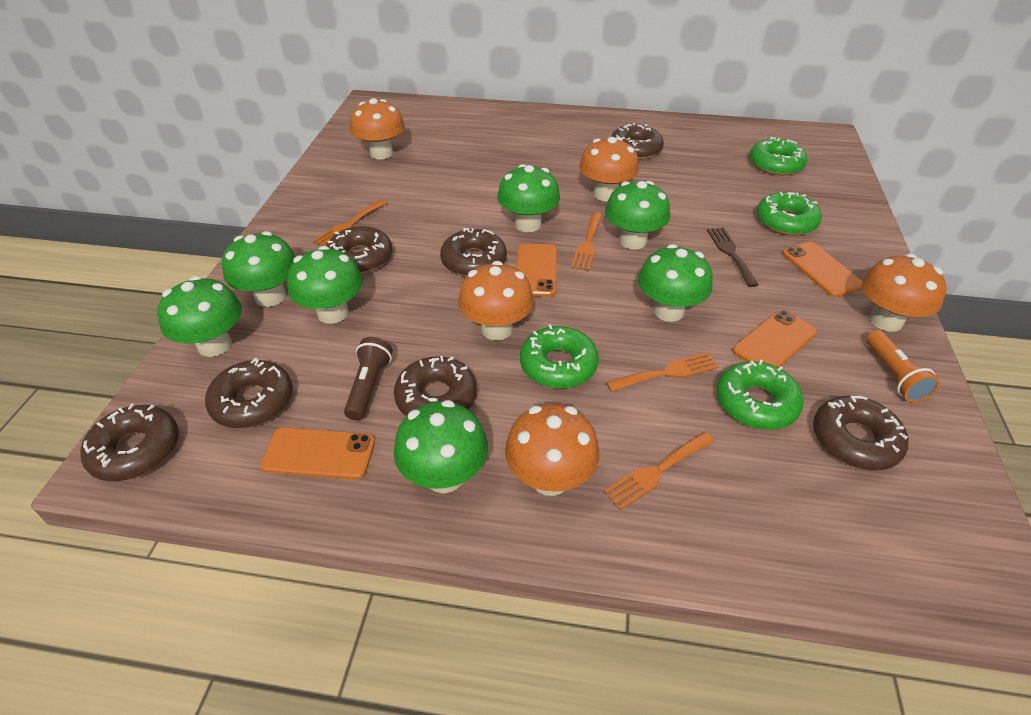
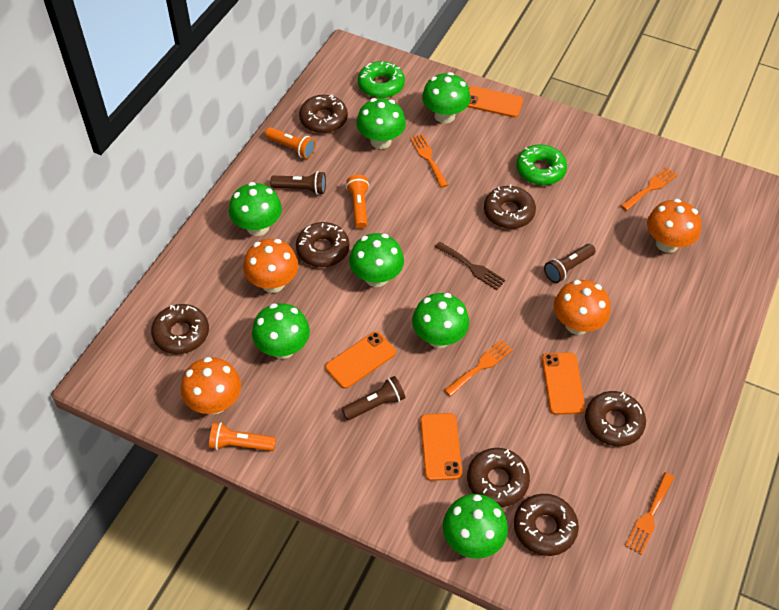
brown flashlight: 1 -> 3
green donut: 4 -> 2
orange flashlight: 1 -> 3
orange mushroom: 5 -> 4

